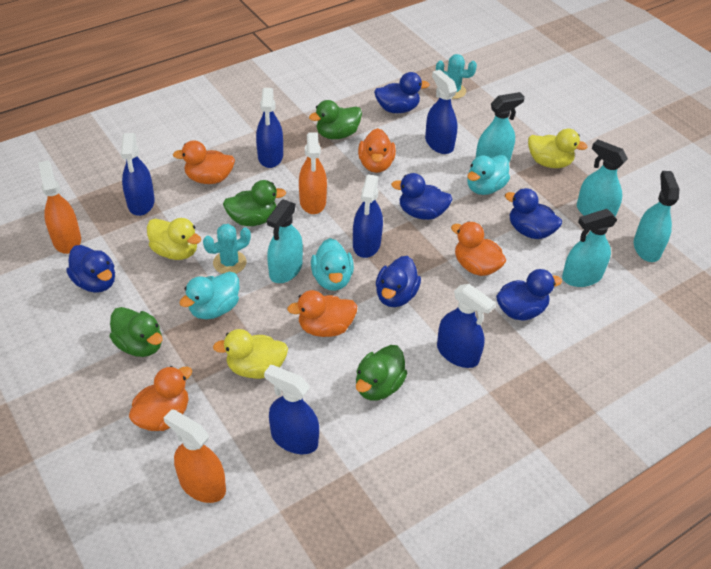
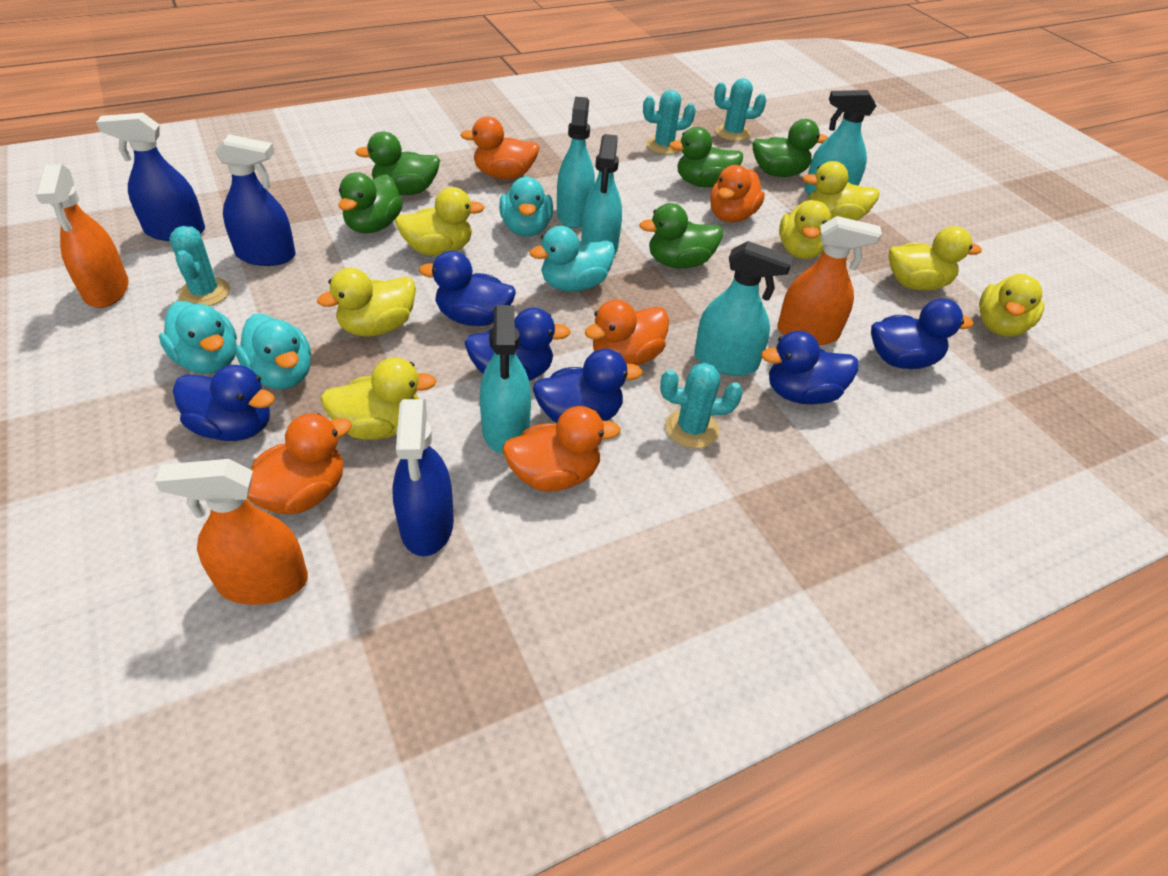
blue spray bottle: 6 -> 3
green duck: 4 -> 5
turquoise cactus: 2 -> 4
turquoise duck: 3 -> 4
yellow duck: 3 -> 7

